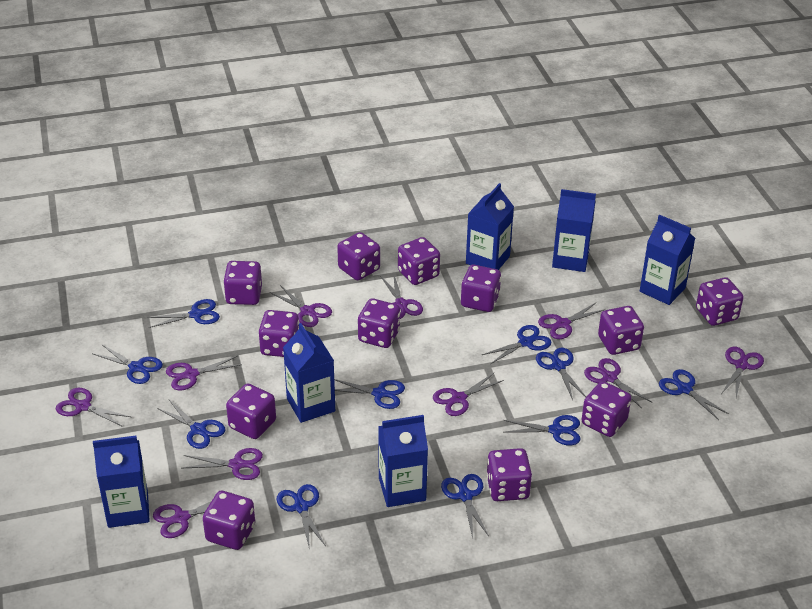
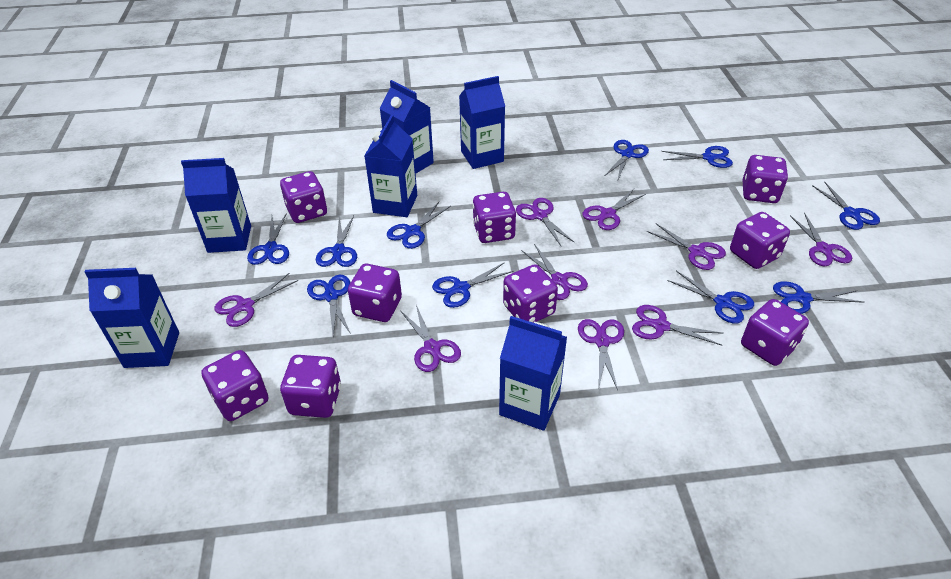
purple dice: 12 -> 9
purple scissors: 10 -> 9

